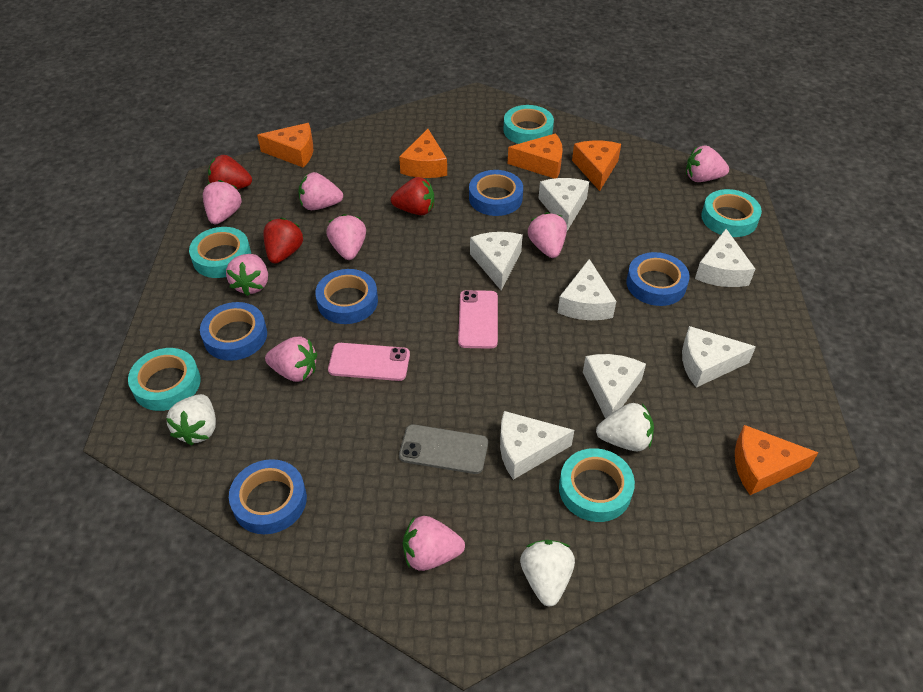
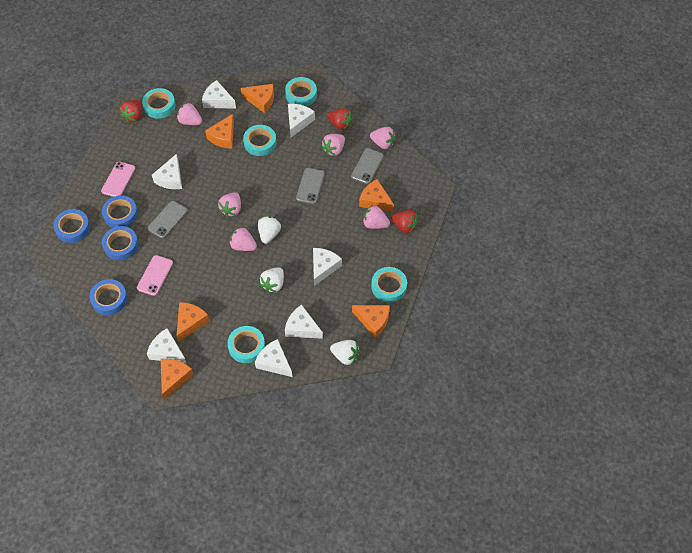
blue tape: 5 -> 4
grey phone: 1 -> 3
orange cheese: 5 -> 6
pink strawberry: 8 -> 6

